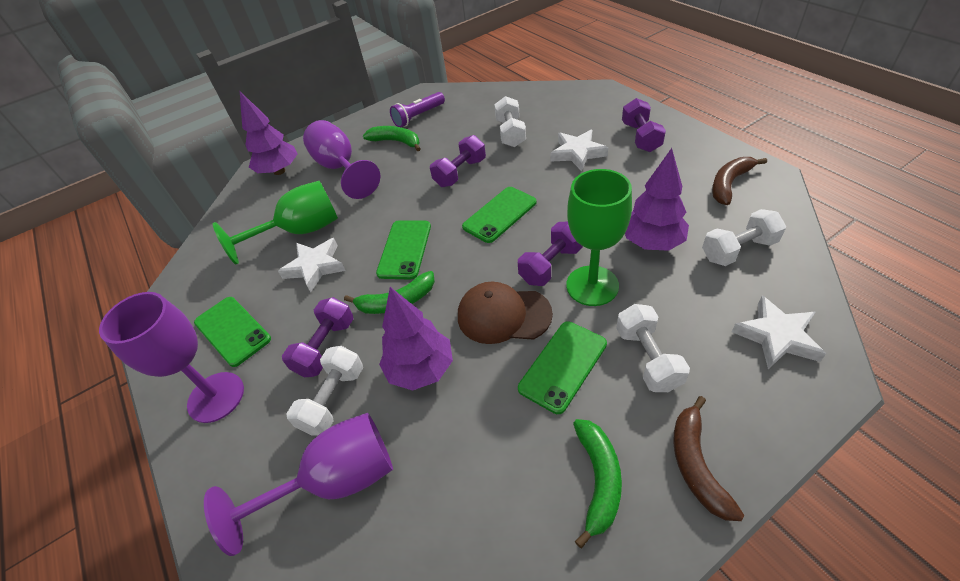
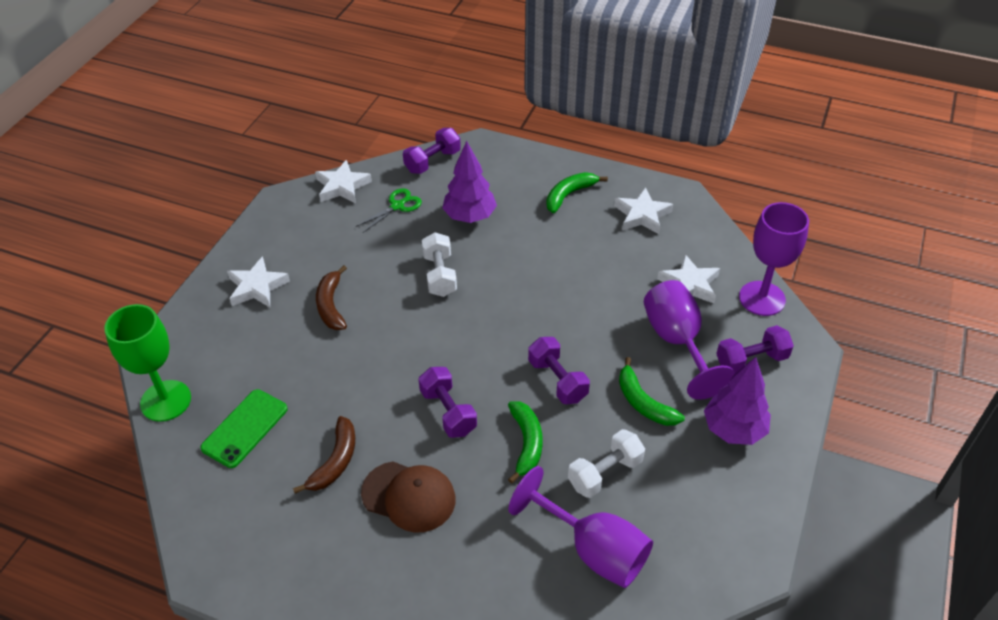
green goblet: 2 -> 1
green phone: 4 -> 1
green scissors: 0 -> 1
purple flashlight: 1 -> 0
purple tree: 3 -> 2
white dumbbell: 4 -> 2
white star: 3 -> 4

